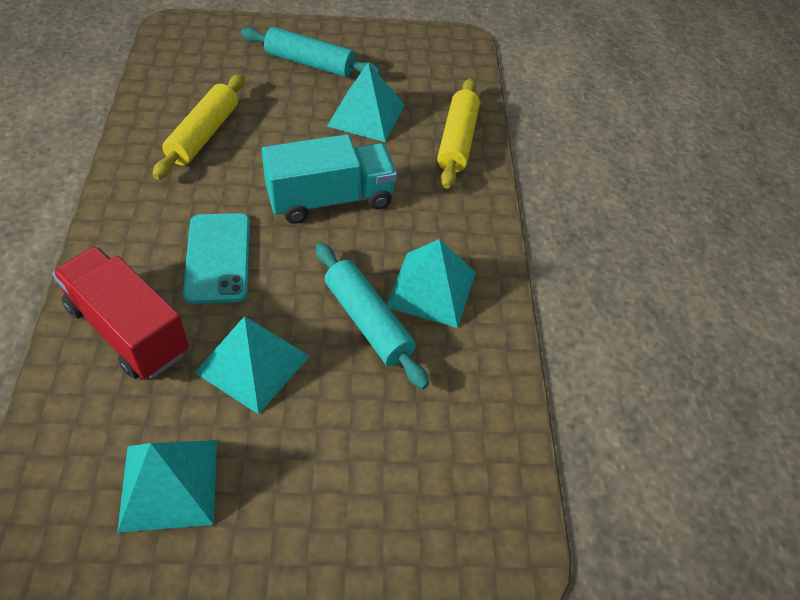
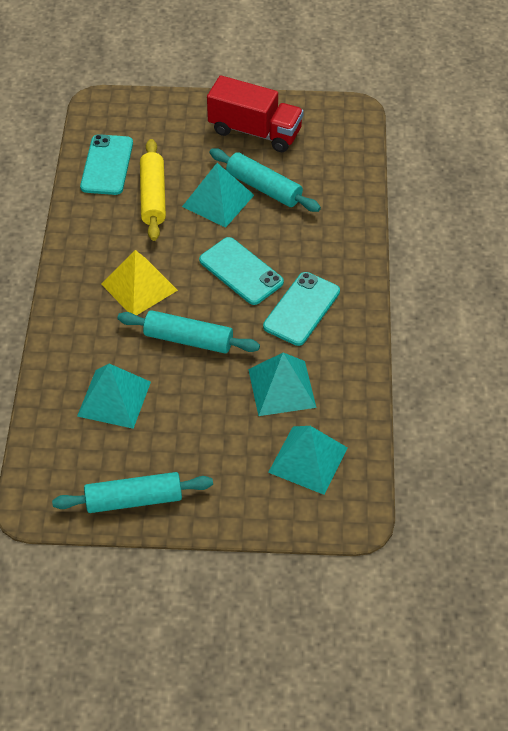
turquoise phone: 1 -> 3
turquoise rolling pin: 2 -> 3
turquoise truck: 1 -> 0
yellow pyramid: 0 -> 1
yellow rolling pin: 2 -> 1

